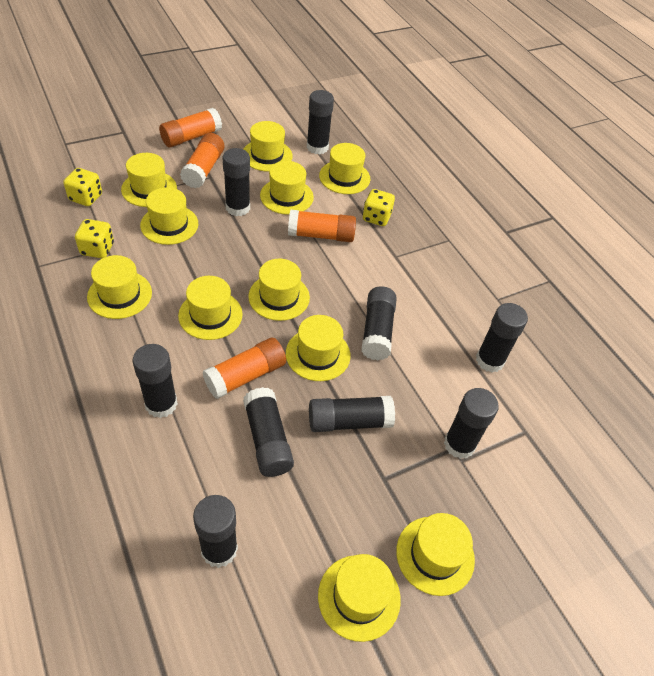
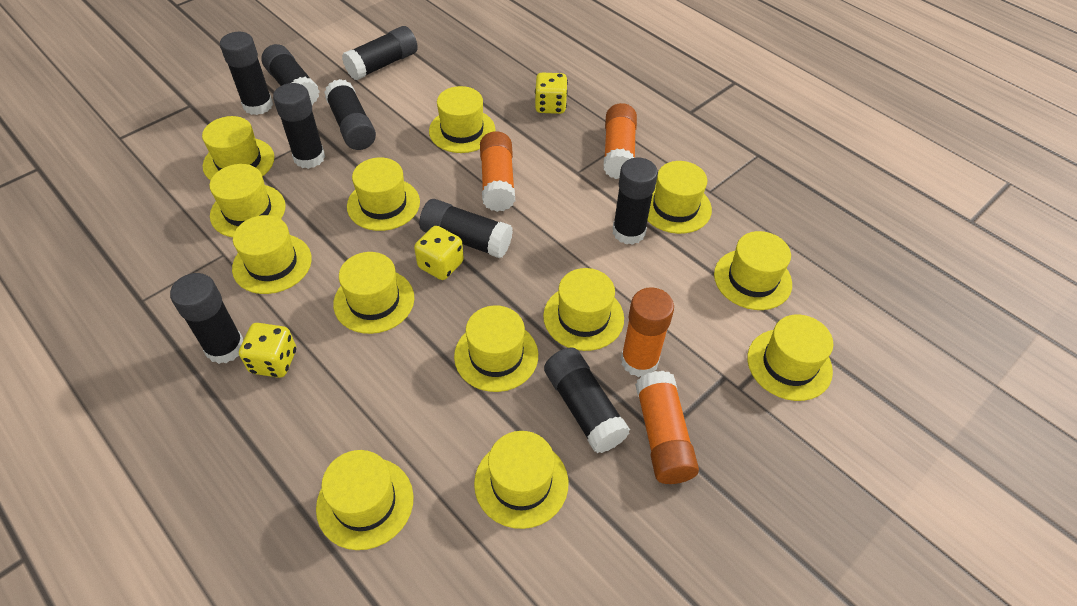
yellow hat: 11 -> 13

